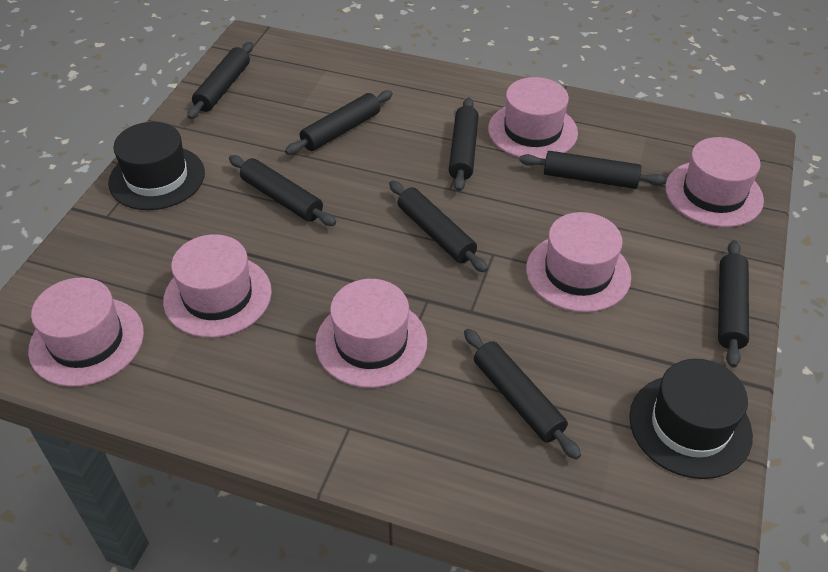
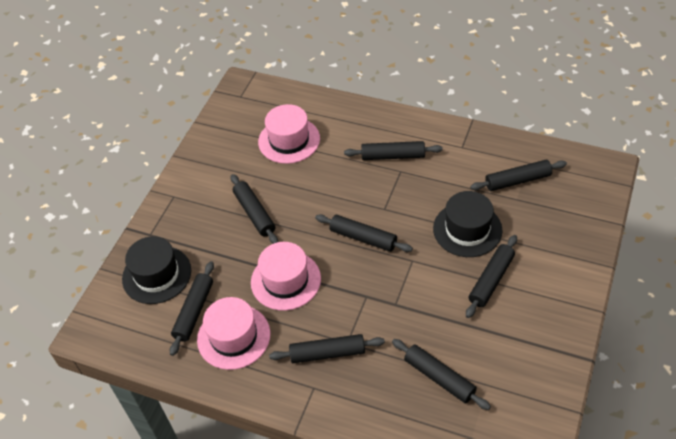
pink hat: 6 -> 3

